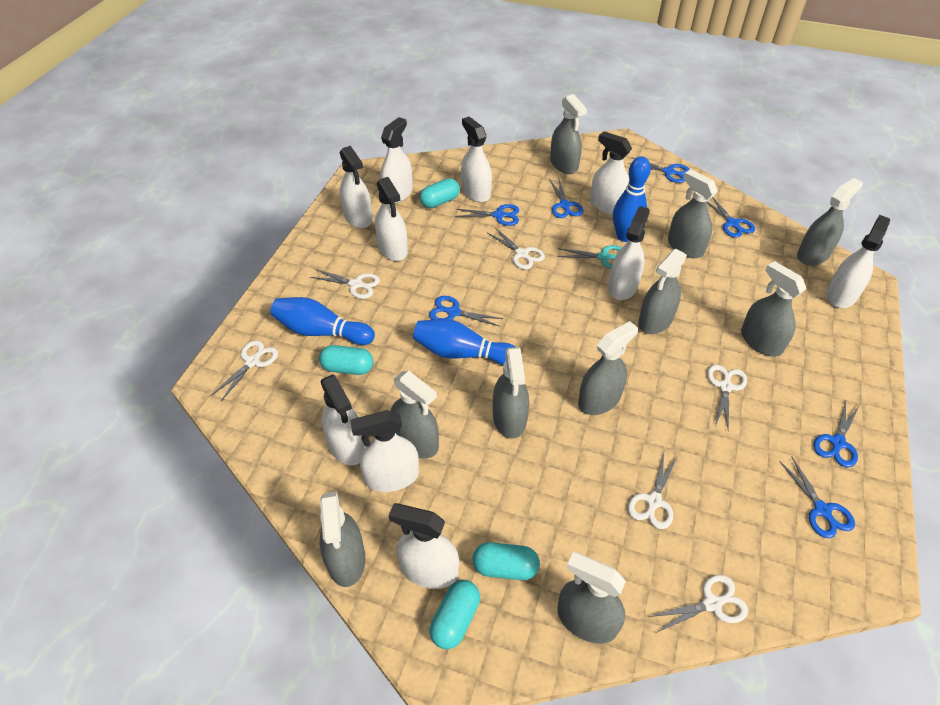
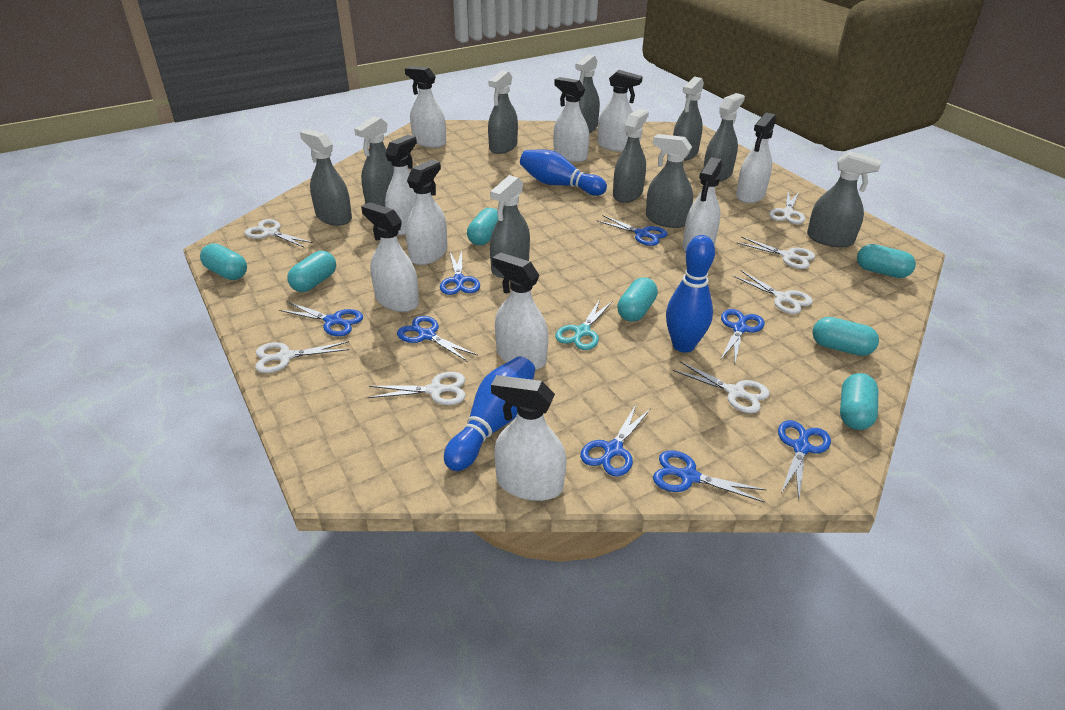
blue scissors: 7 -> 8
turquoise capsule: 4 -> 7
white scissors: 6 -> 7

